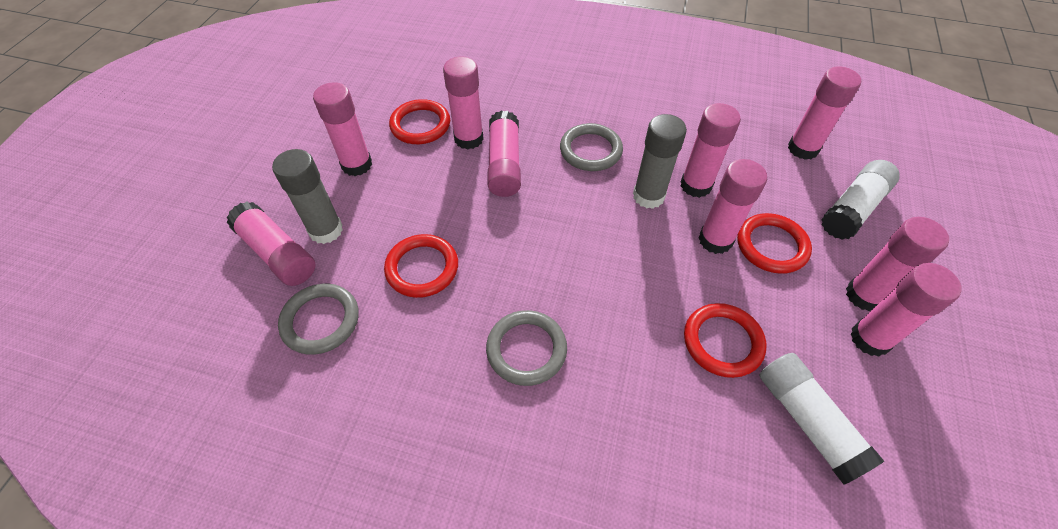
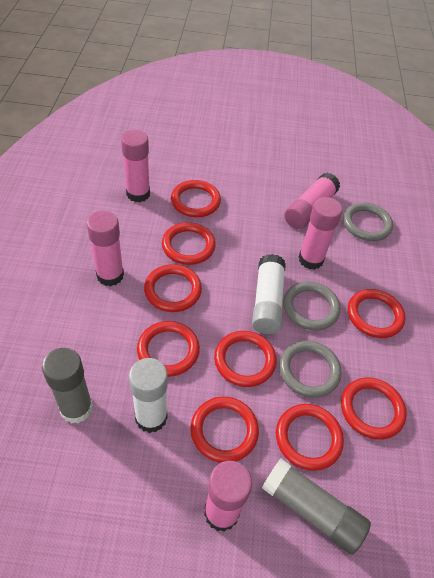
pink glue stick: 9 -> 5
red ring: 4 -> 9

